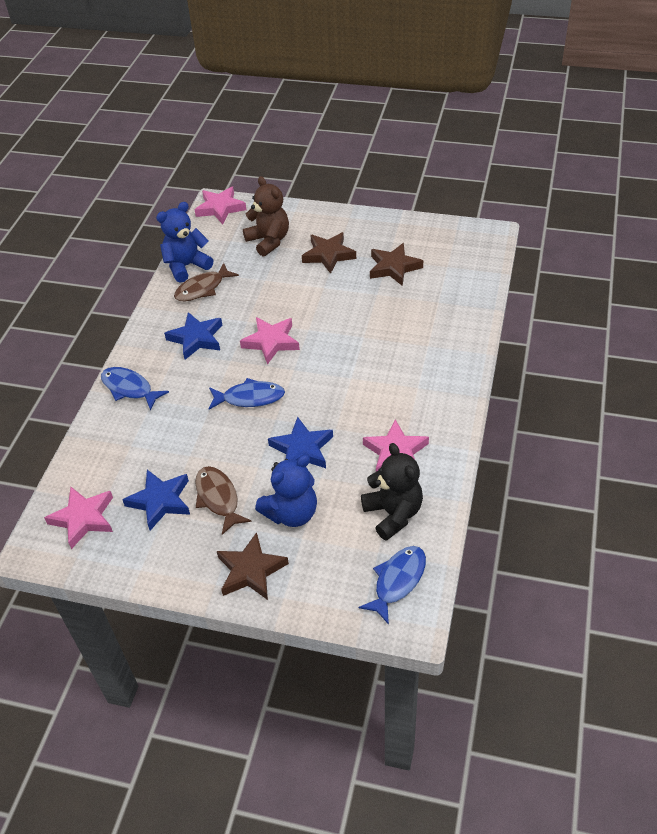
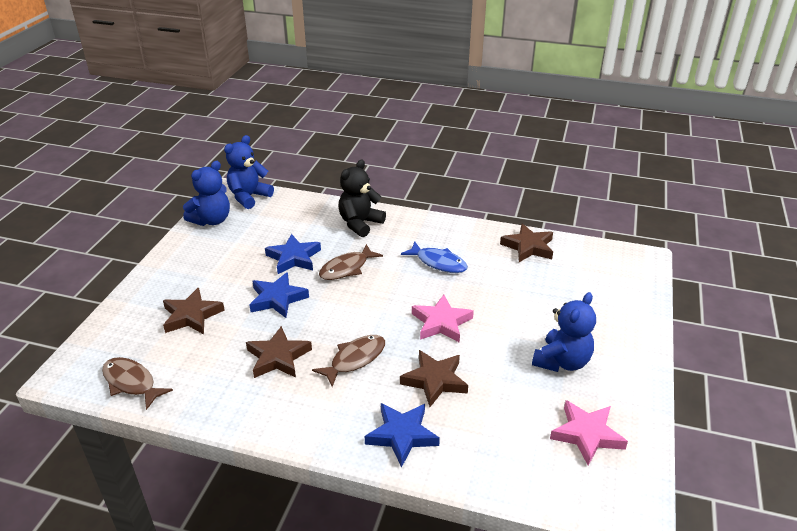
blue fish: 3 -> 1
blue teddy bear: 2 -> 3
brown fish: 2 -> 3
brown star: 3 -> 4
brown teddy bear: 1 -> 0
pink star: 4 -> 2

